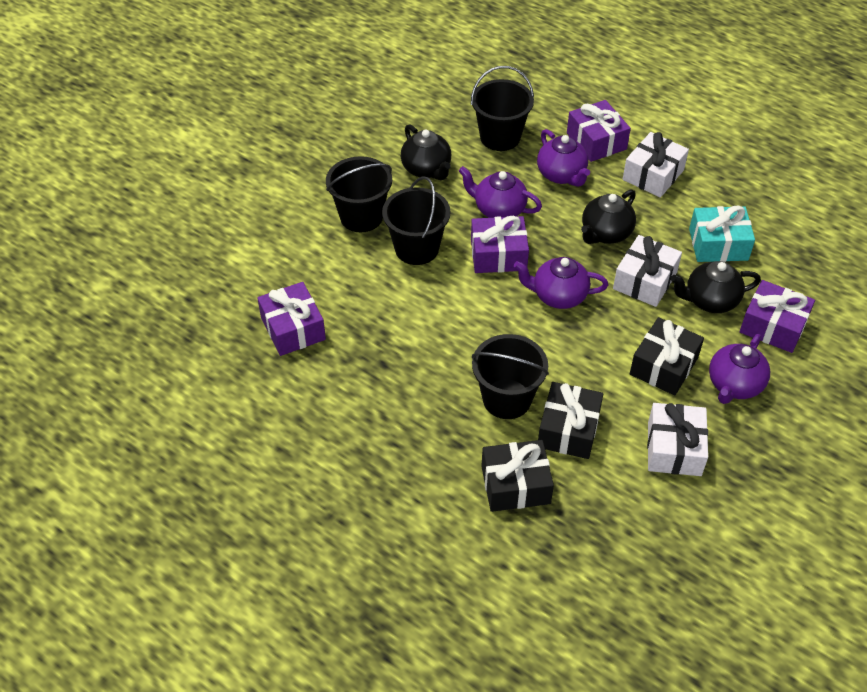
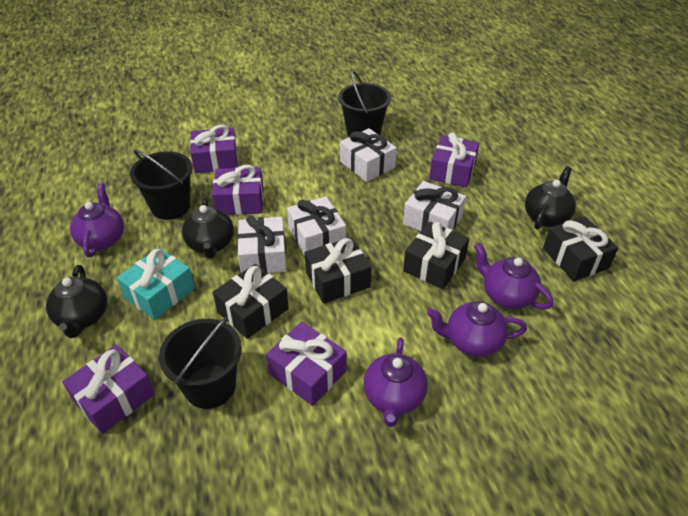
black bucket: 4 -> 3
black gift: 3 -> 4
purple gift: 4 -> 5
white gift: 3 -> 4

